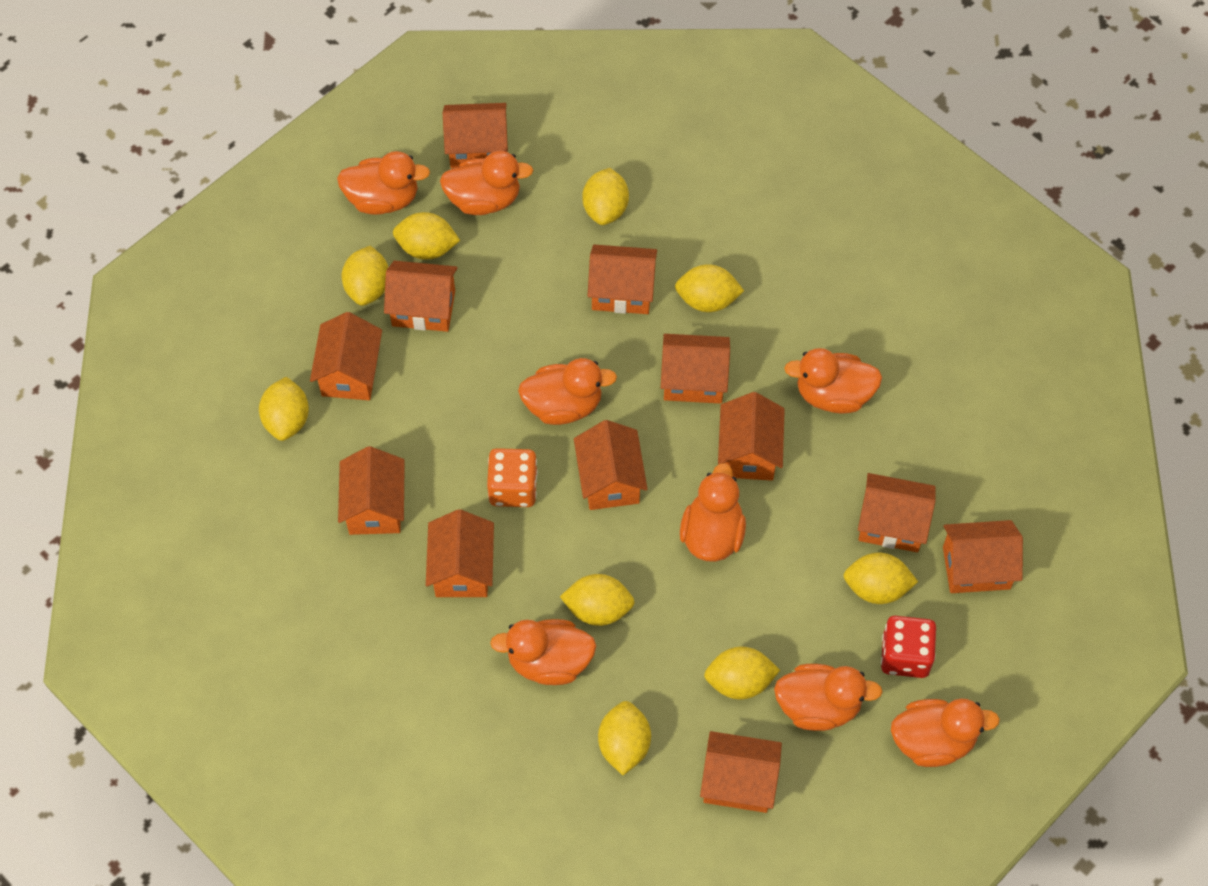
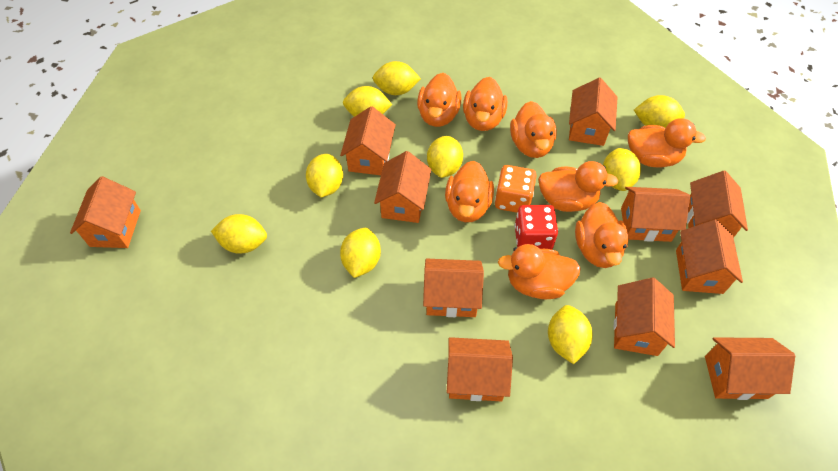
orange house: 12 -> 11

